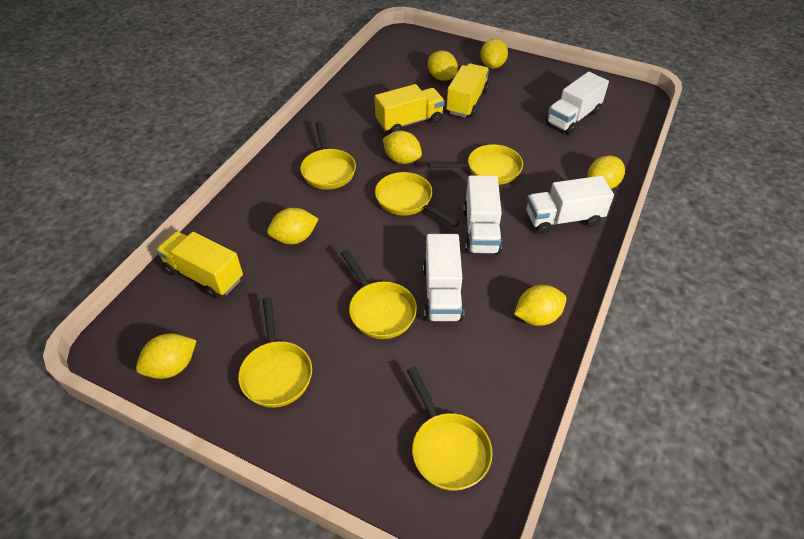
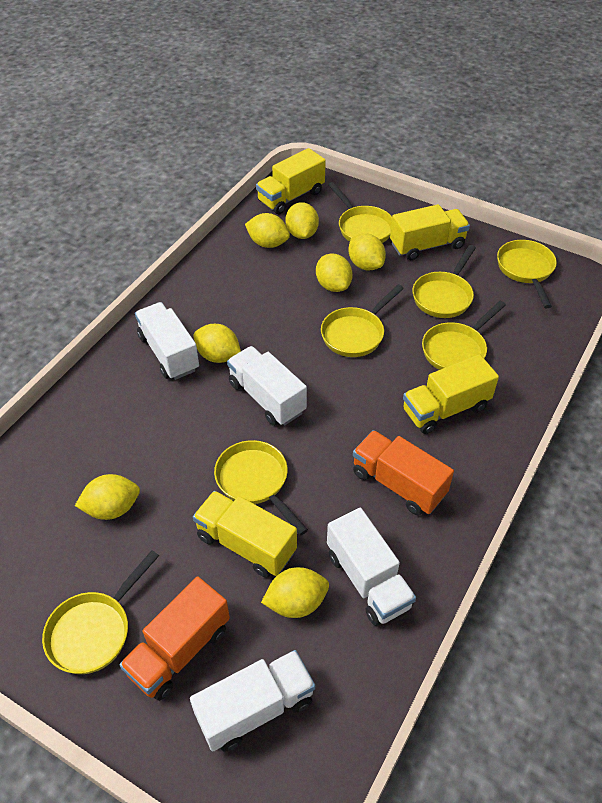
orange truck: 0 -> 2
yellow pan: 6 -> 7
yellow truck: 3 -> 4

